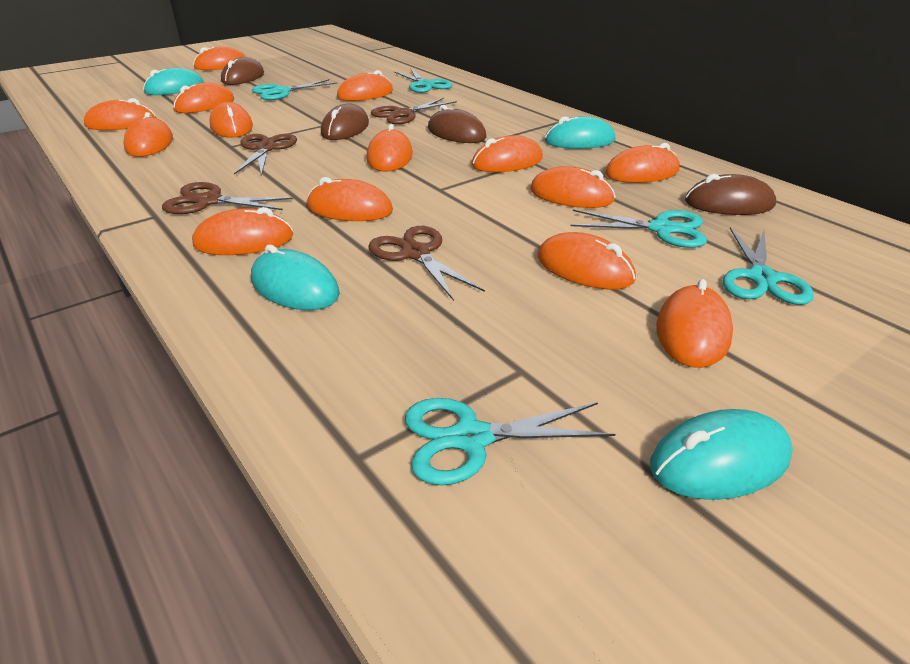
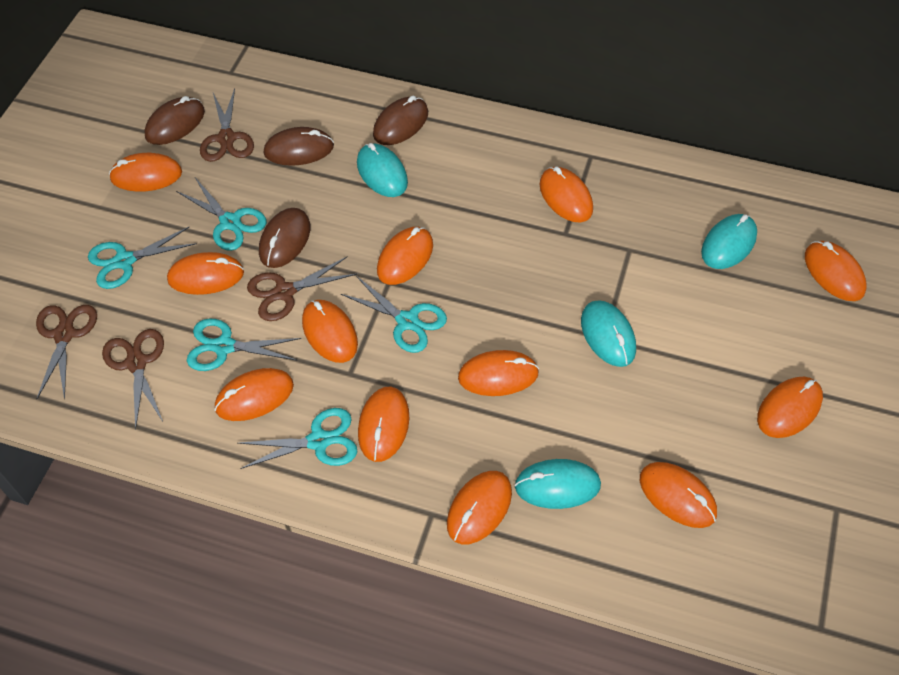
orange mouse: 14 -> 12

